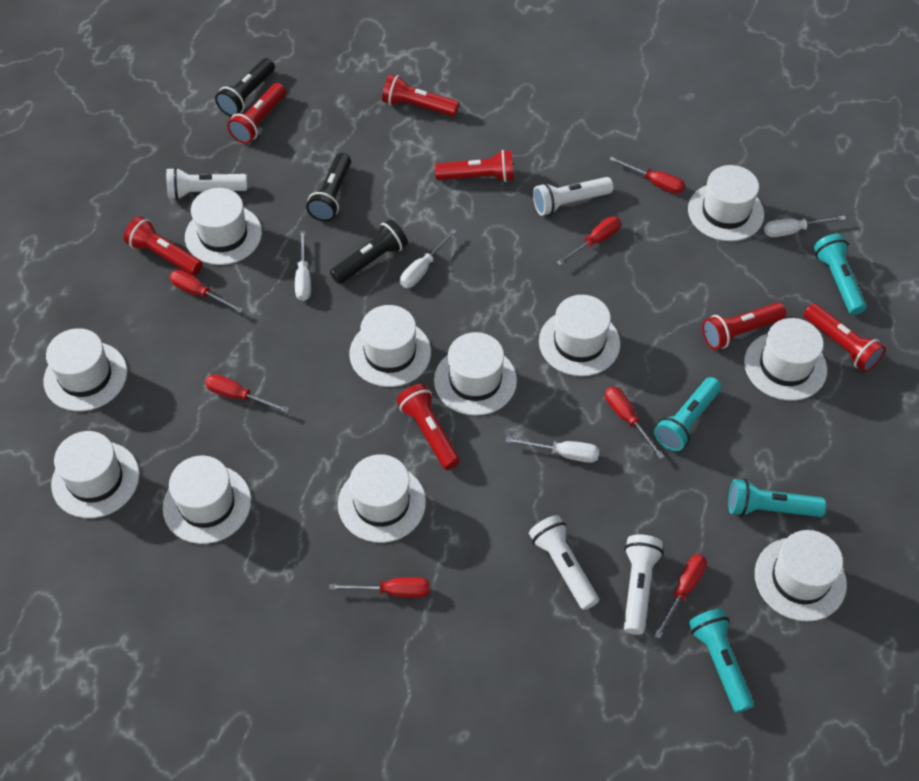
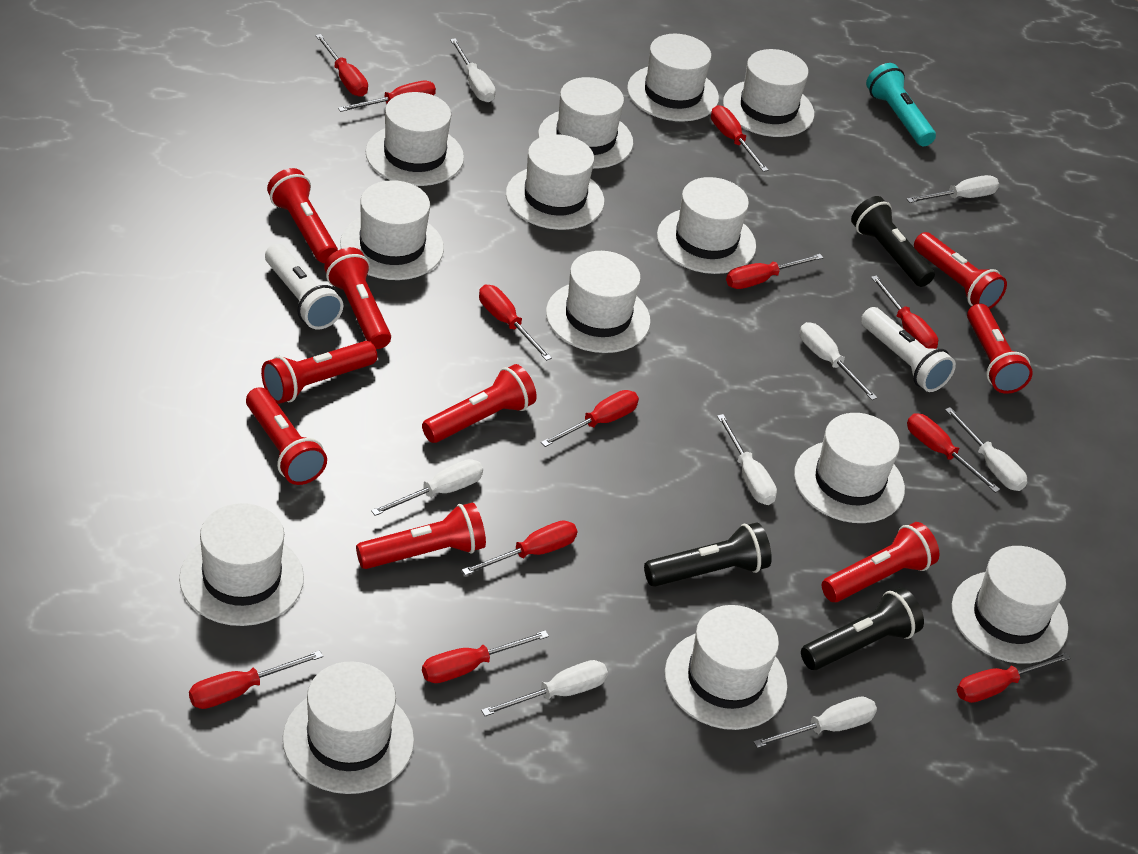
red flashlight: 7 -> 9
red screwdriver: 7 -> 12
turquoise flashlight: 4 -> 1
white flashlight: 4 -> 2
white hat: 11 -> 13
white screwdriver: 4 -> 8

